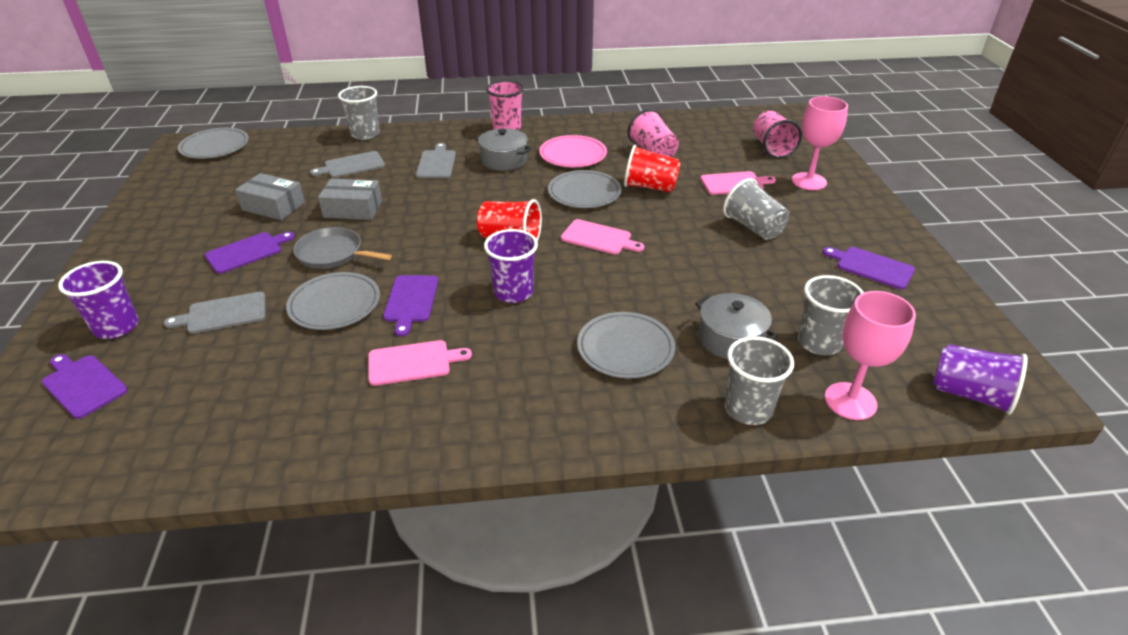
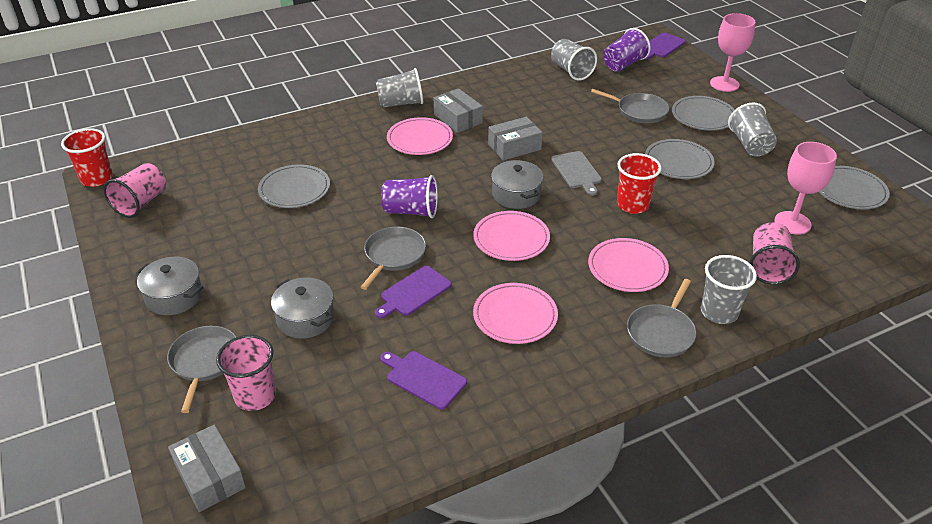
grey box: 2 -> 3
grey cutting board: 3 -> 1
grey pan: 1 -> 4
grey pot: 2 -> 3
pink cutting board: 3 -> 0
pink plate: 1 -> 4
purple cup: 3 -> 2
purple cutting board: 4 -> 3

